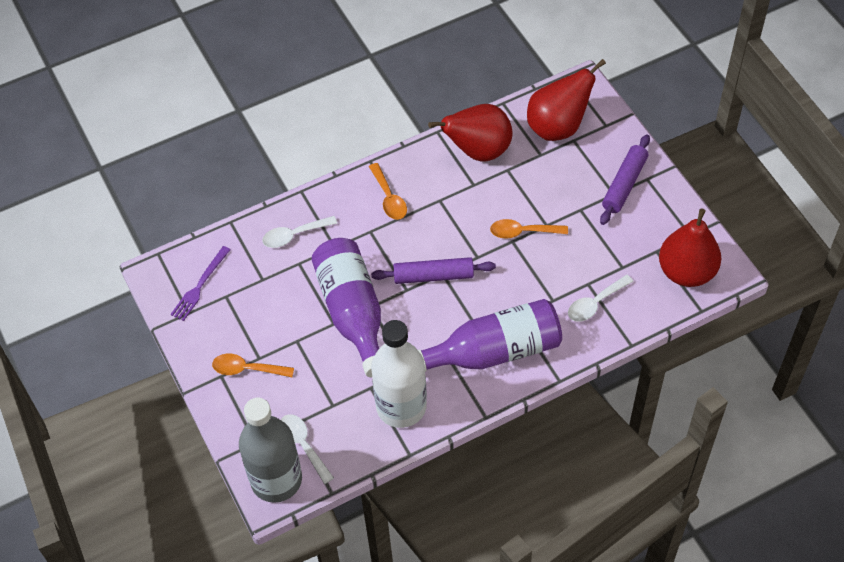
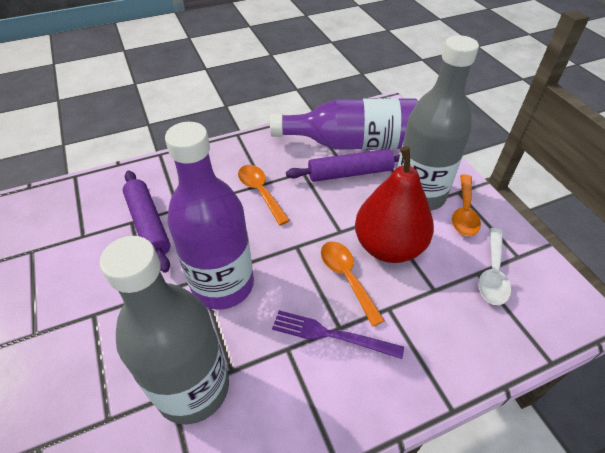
grey bottle: 1 -> 2
red pear: 3 -> 1
white bottle: 1 -> 0
white spoon: 3 -> 1

